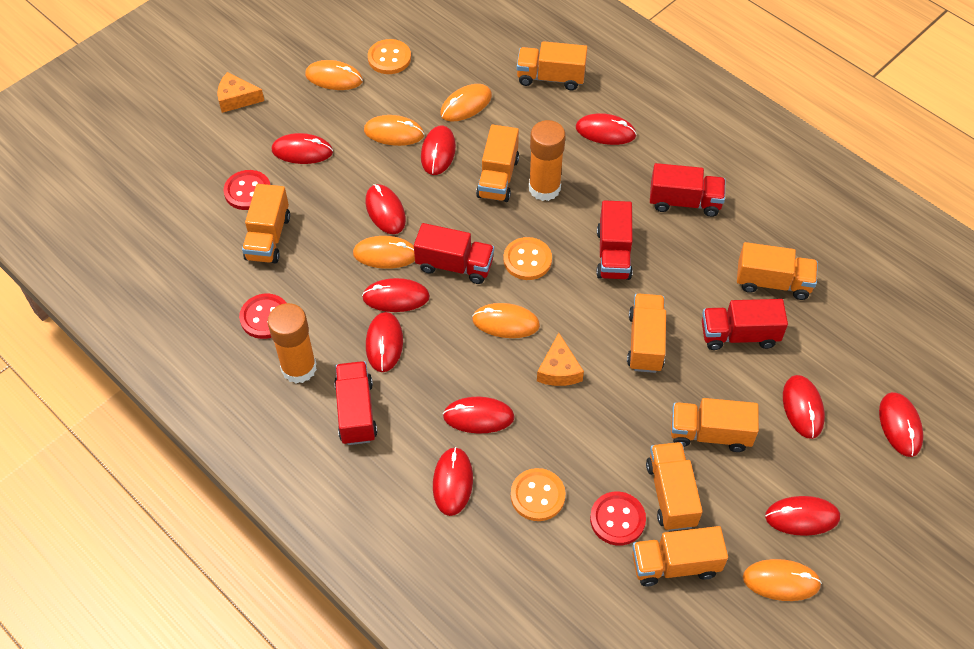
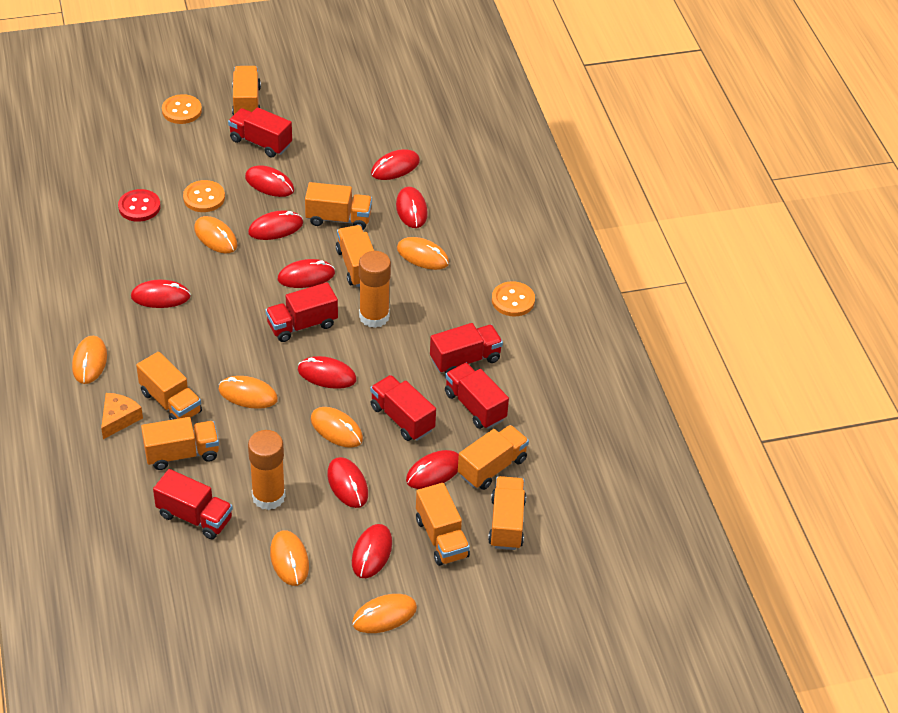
orange cheese: 2 -> 1
orange mouse: 6 -> 7
red button: 3 -> 1
red mouse: 11 -> 10
red truck: 5 -> 6

